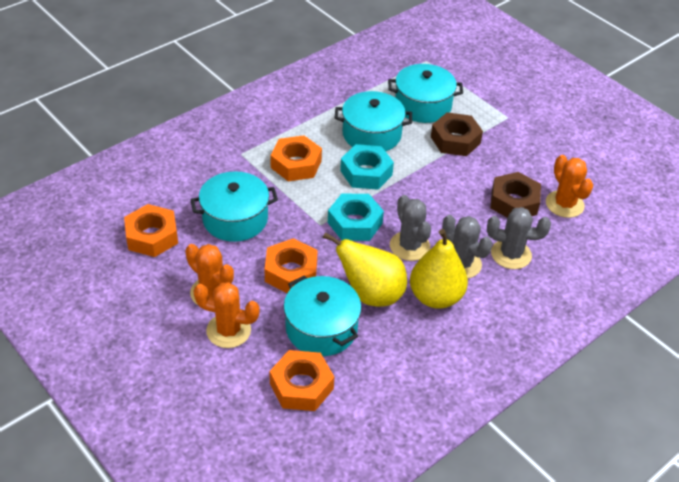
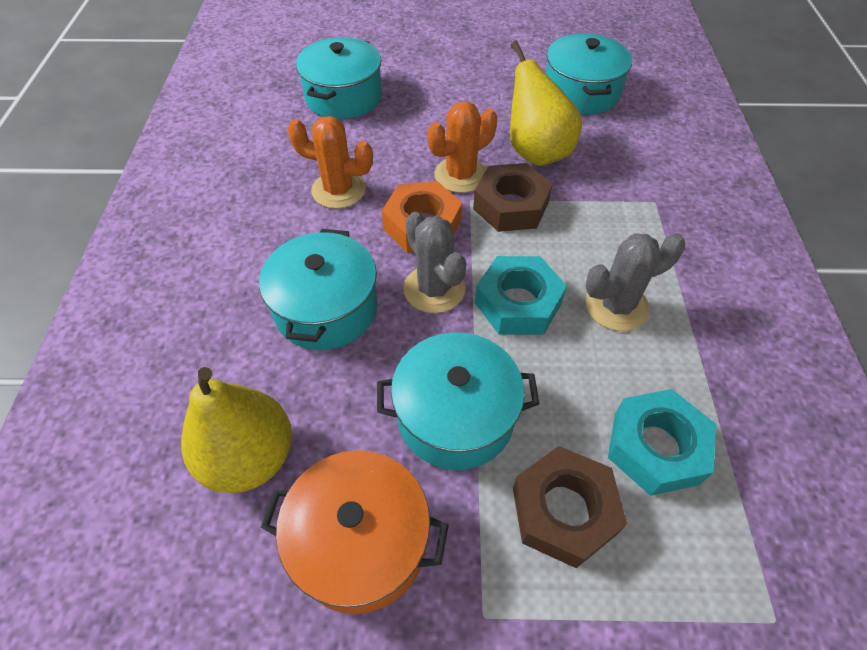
grey cactus: 3 -> 2
orange cactus: 3 -> 2
orange nut: 4 -> 1
orange pot: 0 -> 1

